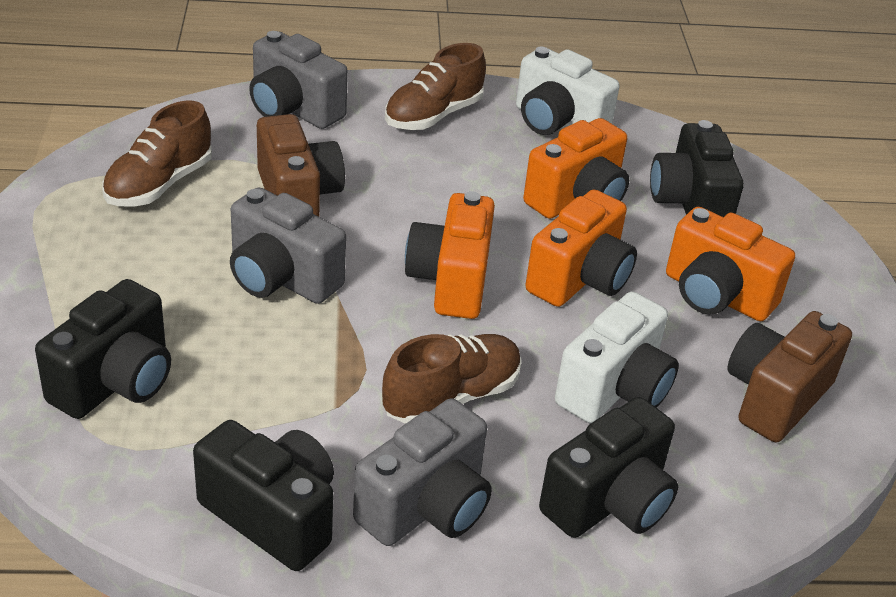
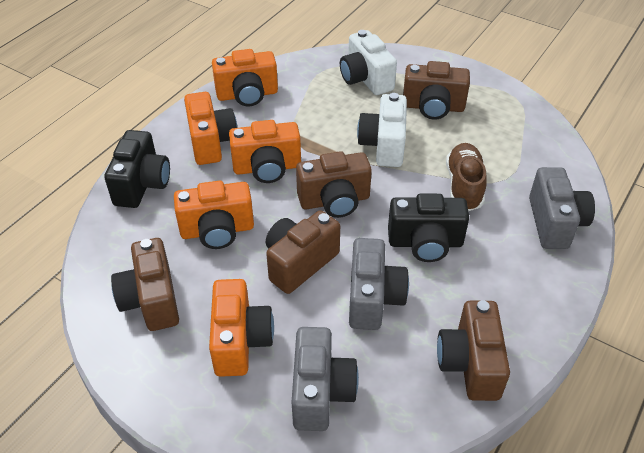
black camera: 4 -> 2
brown camera: 2 -> 5
brown shoe: 3 -> 1
orange camera: 4 -> 5

